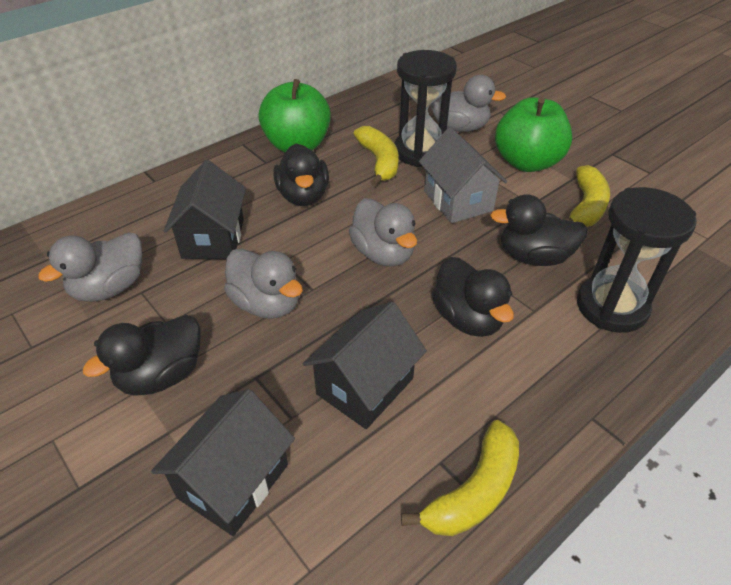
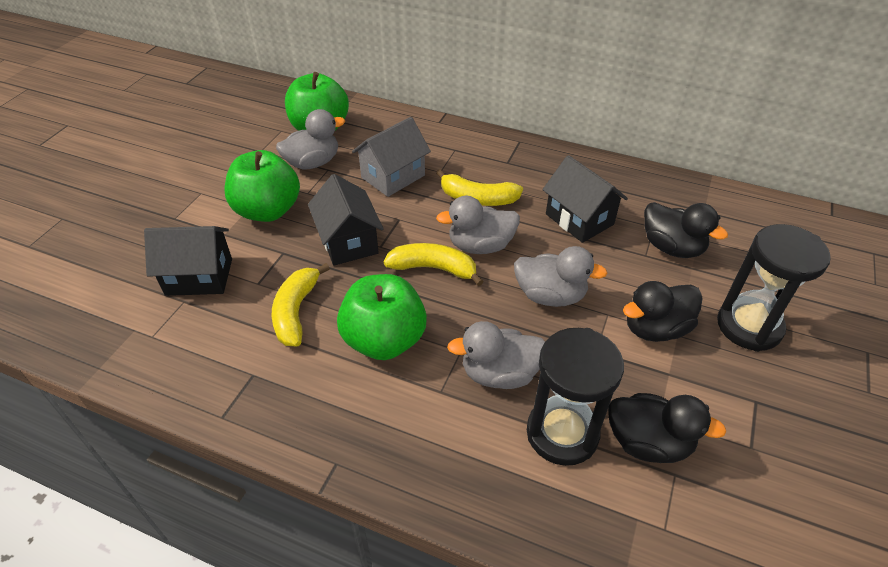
black duck: 4 -> 3
green apple: 2 -> 3

